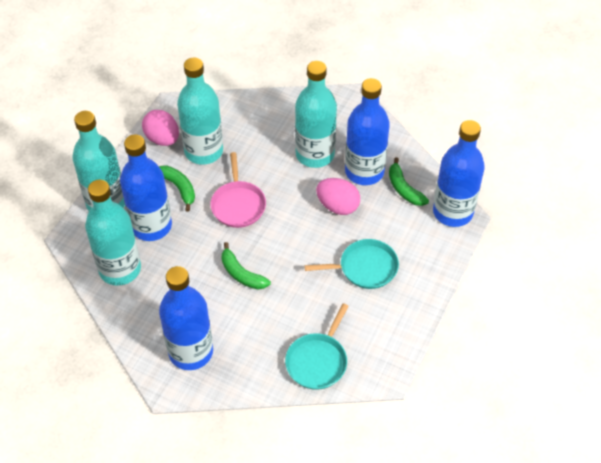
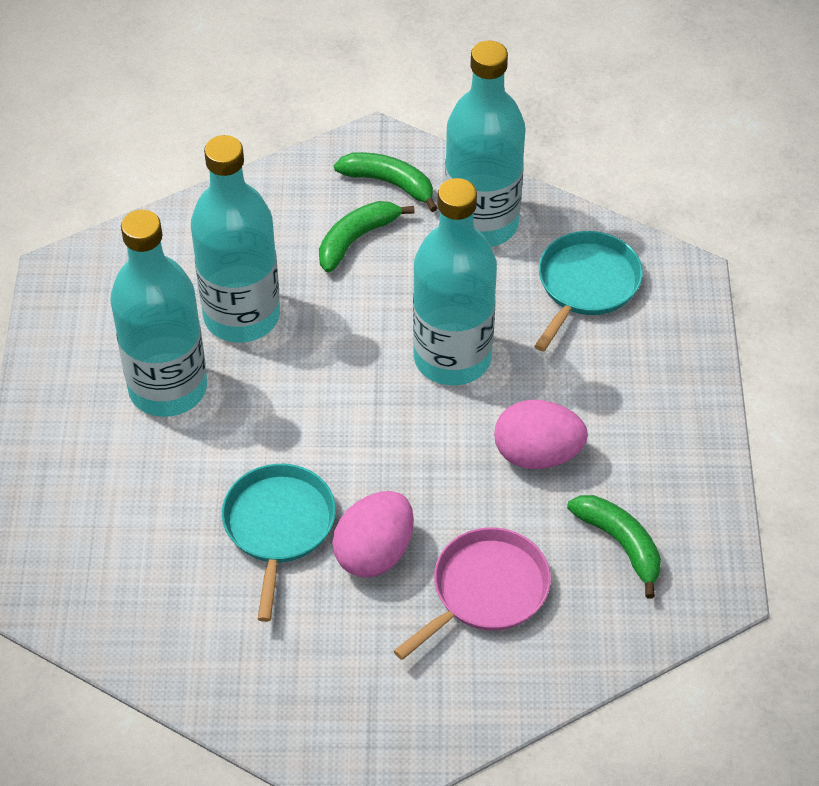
blue bottle: 4 -> 0

